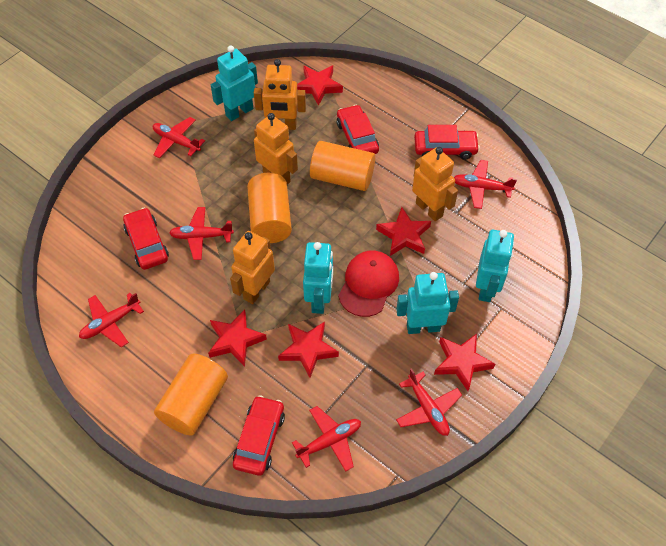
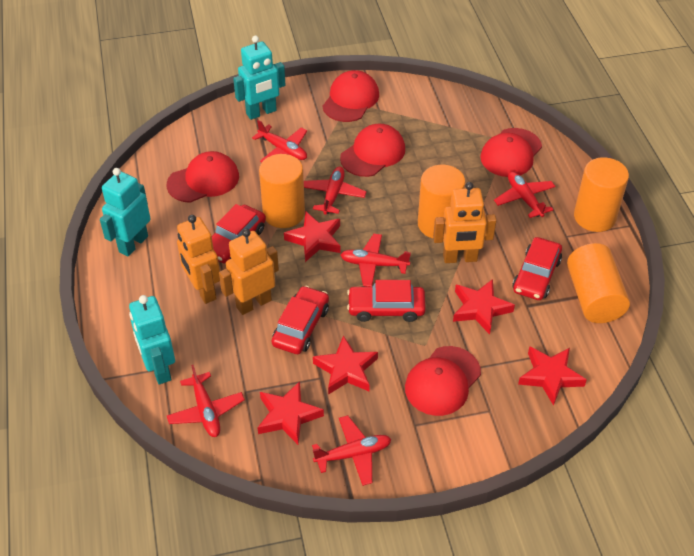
orange cylinder: 3 -> 4
orange robot: 4 -> 3
red cap: 1 -> 5
turquoise robot: 4 -> 3

